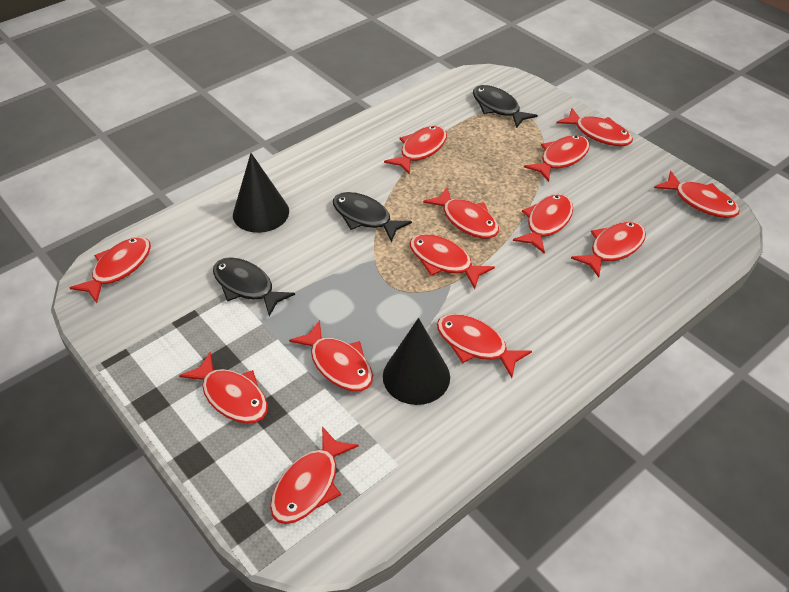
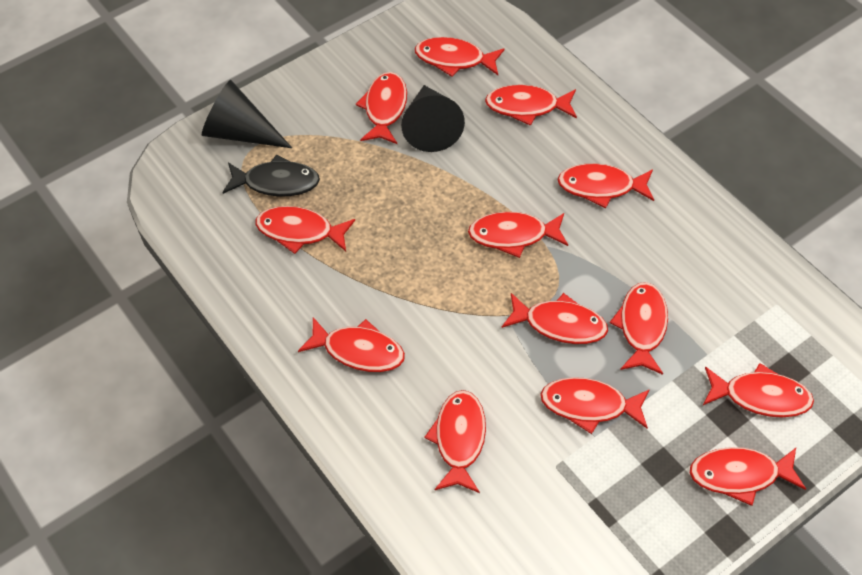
black fish: 3 -> 1

